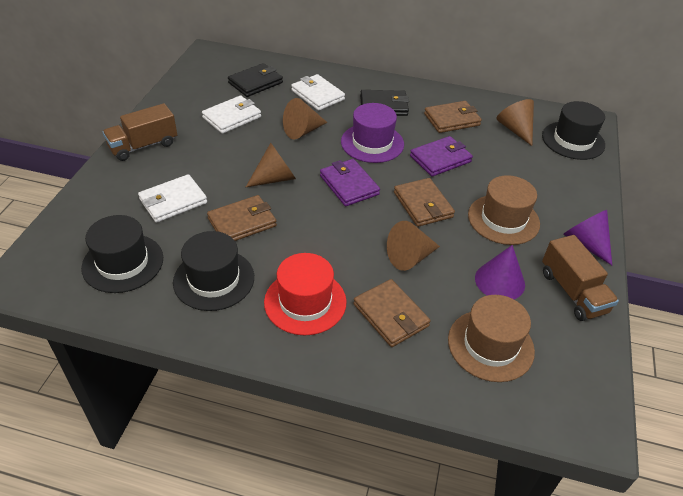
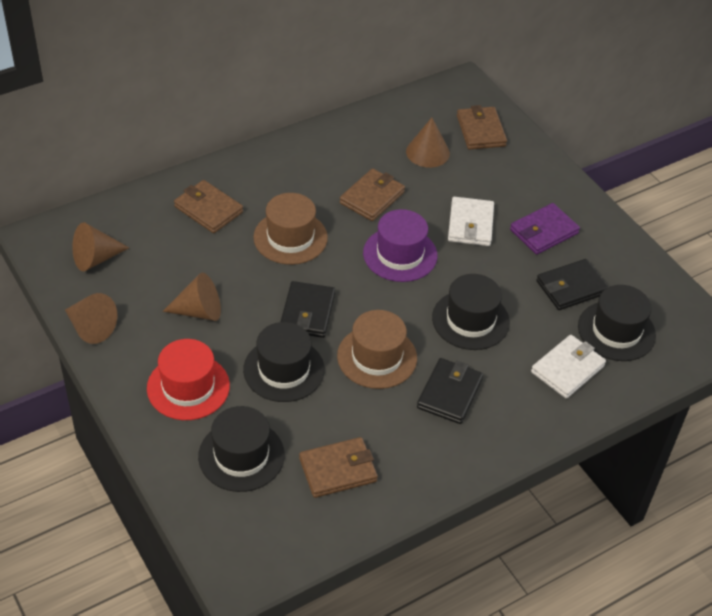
black hat: 3 -> 4
black wallet: 2 -> 3
brown truck: 2 -> 0
purple cone: 2 -> 0
purple wallet: 2 -> 1
white wallet: 3 -> 2

